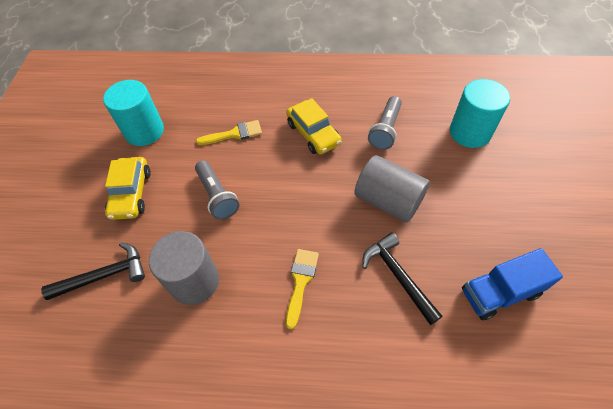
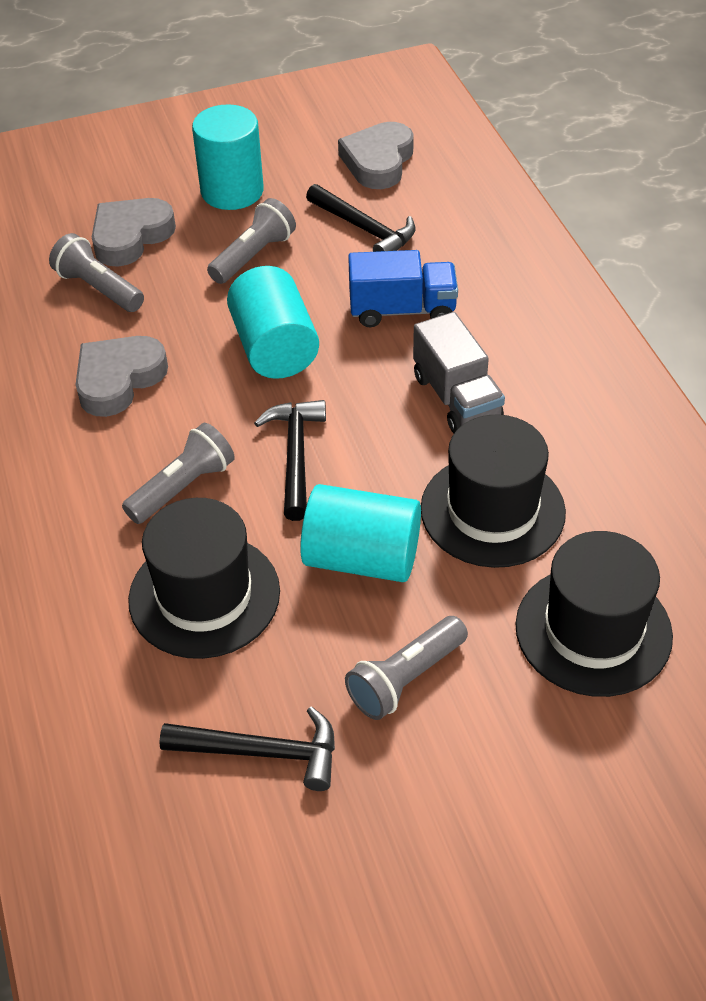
black hammer: 2 -> 3
black hat: 0 -> 3
grey cylinder: 2 -> 0
grey flashlight: 2 -> 4
grey heart: 0 -> 3
grey truck: 0 -> 1
turquoise cylinder: 2 -> 3
yellow brush: 2 -> 0
yellow car: 2 -> 0

